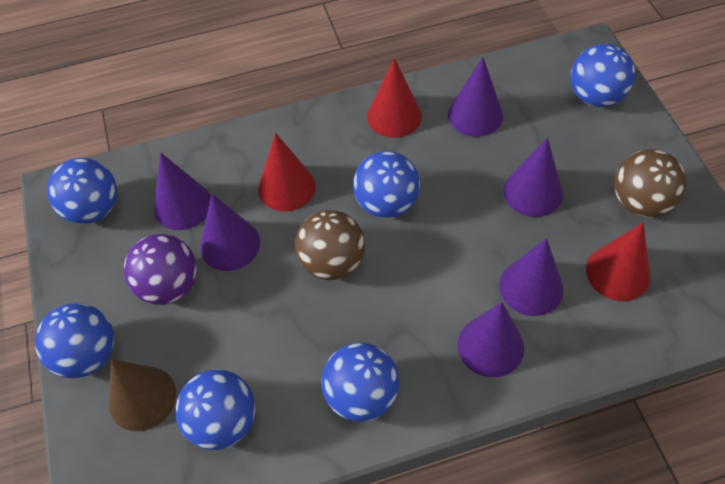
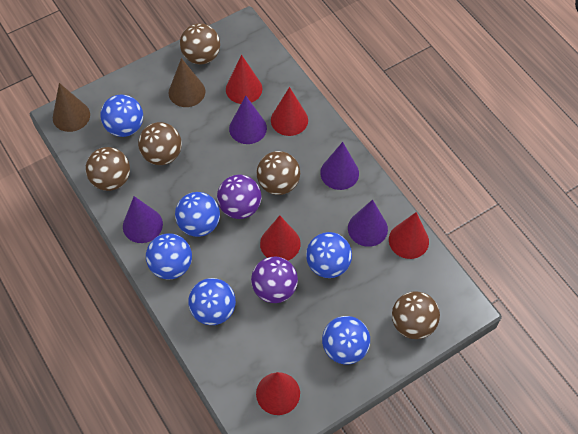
brown ball: 2 -> 5
brown cone: 1 -> 2
purple ball: 1 -> 2
purple cone: 6 -> 4
red cone: 3 -> 5

